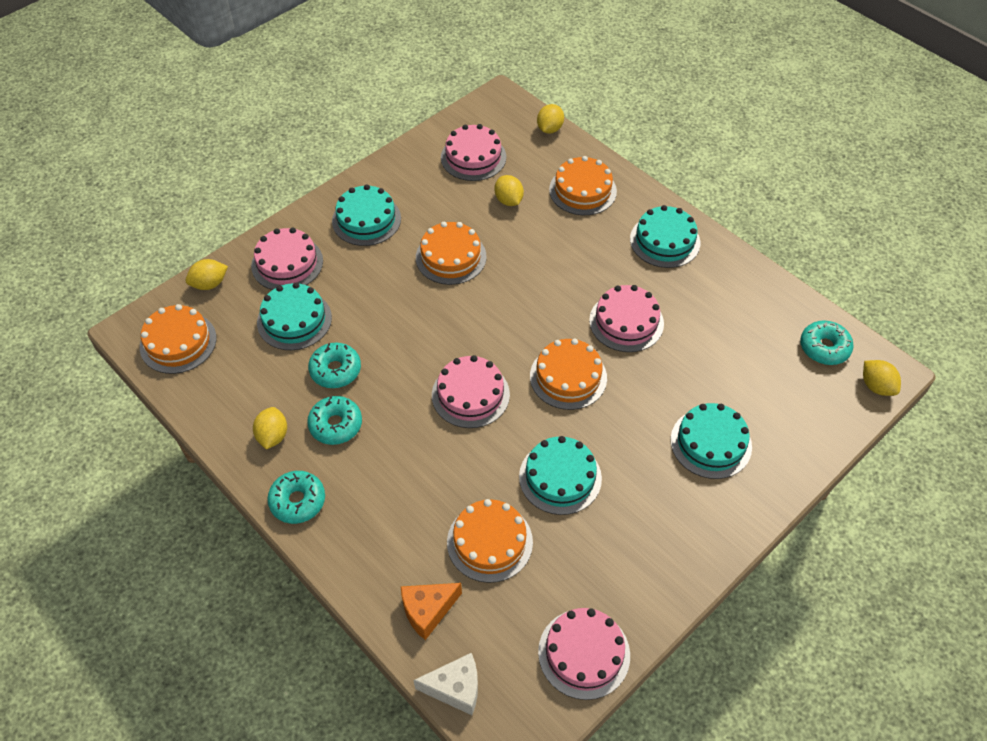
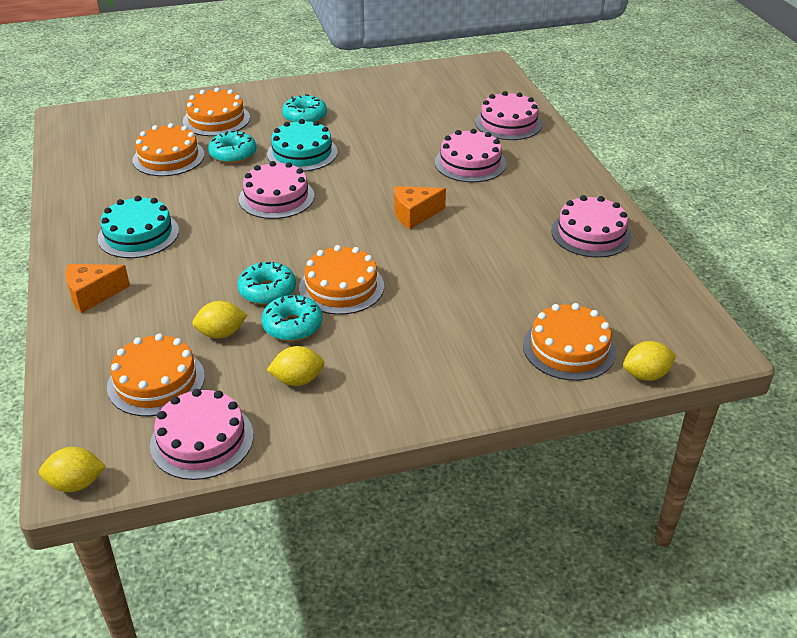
orange cheese: 1 -> 2
turquoise cake: 5 -> 2
white cheese: 1 -> 0
yellow lemon: 5 -> 4

